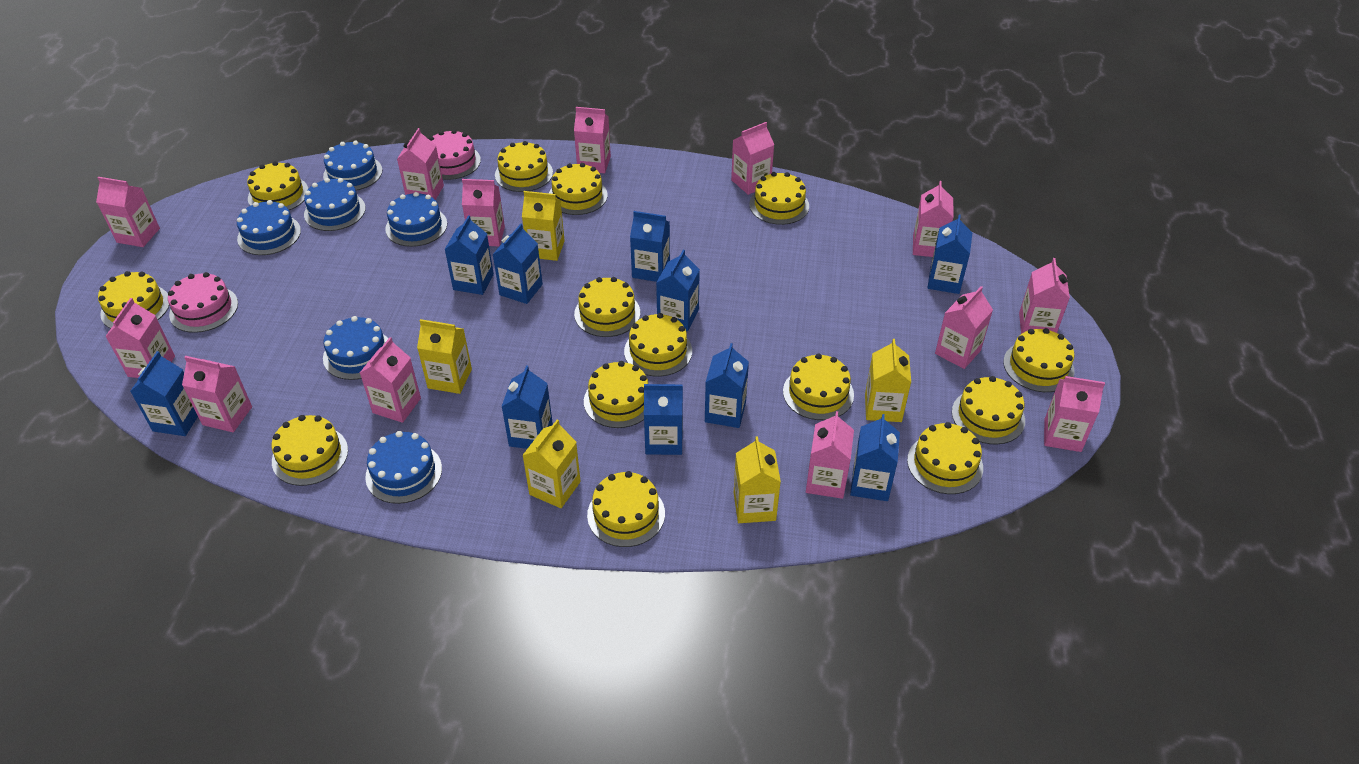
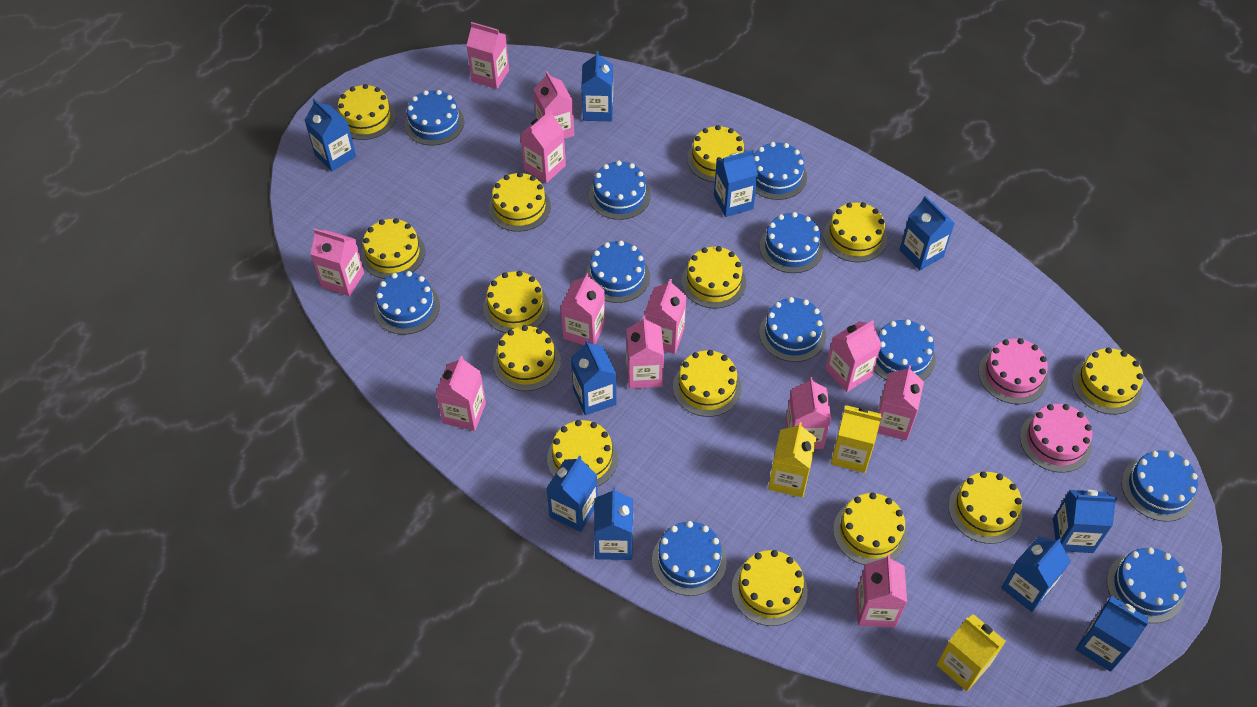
blue cake: 6 -> 11
pink carton: 13 -> 12
yellow carton: 5 -> 3

